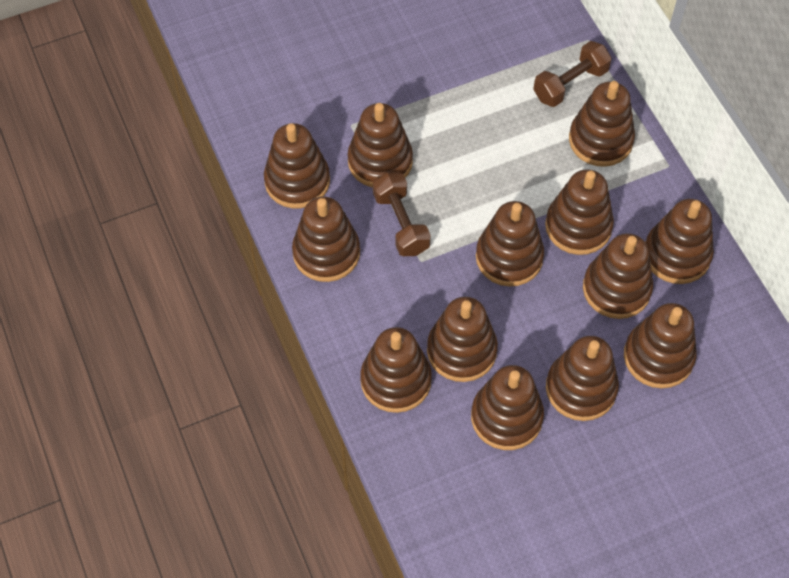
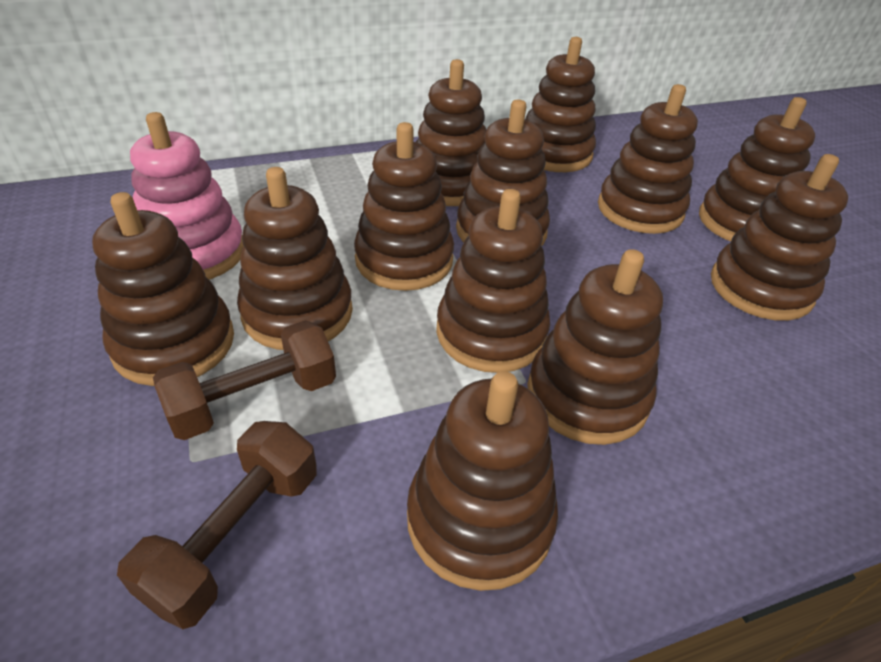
brown stacking toy: 13 -> 12
pink stacking toy: 0 -> 1

